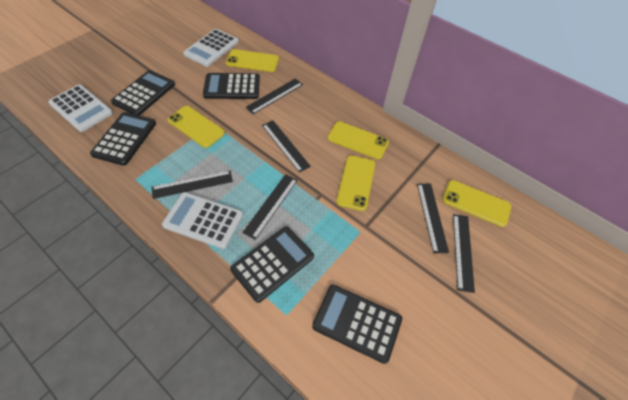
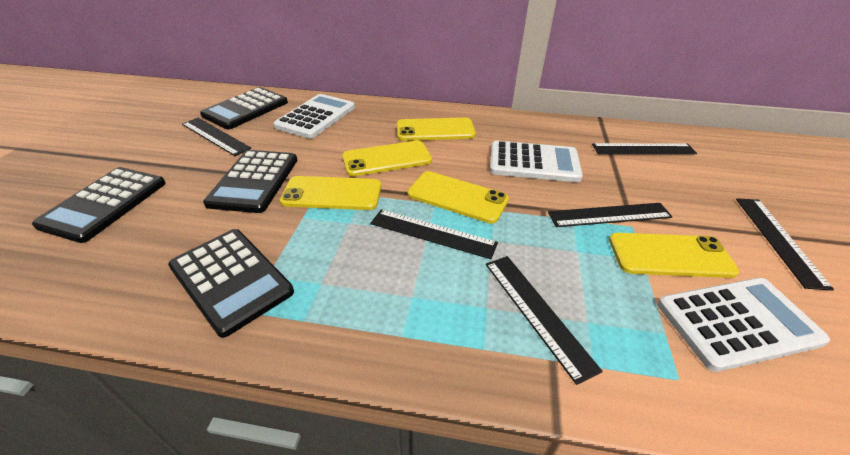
black calculator: 5 -> 4

